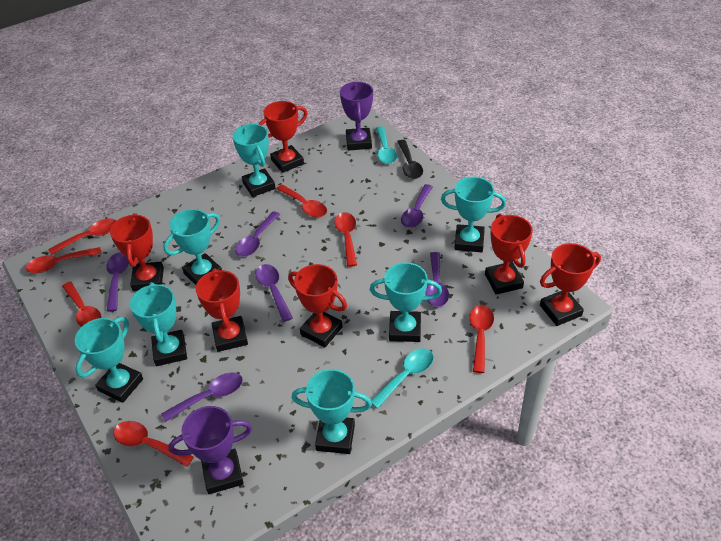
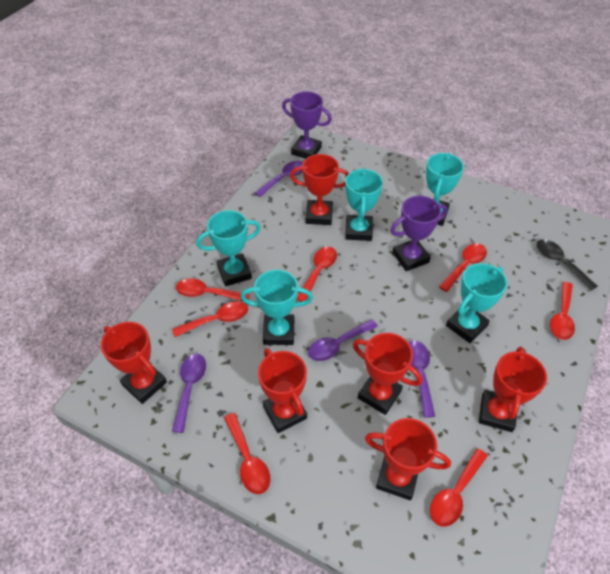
purple spoon: 6 -> 4
turquoise spoon: 2 -> 0
turquoise trophy: 7 -> 5

